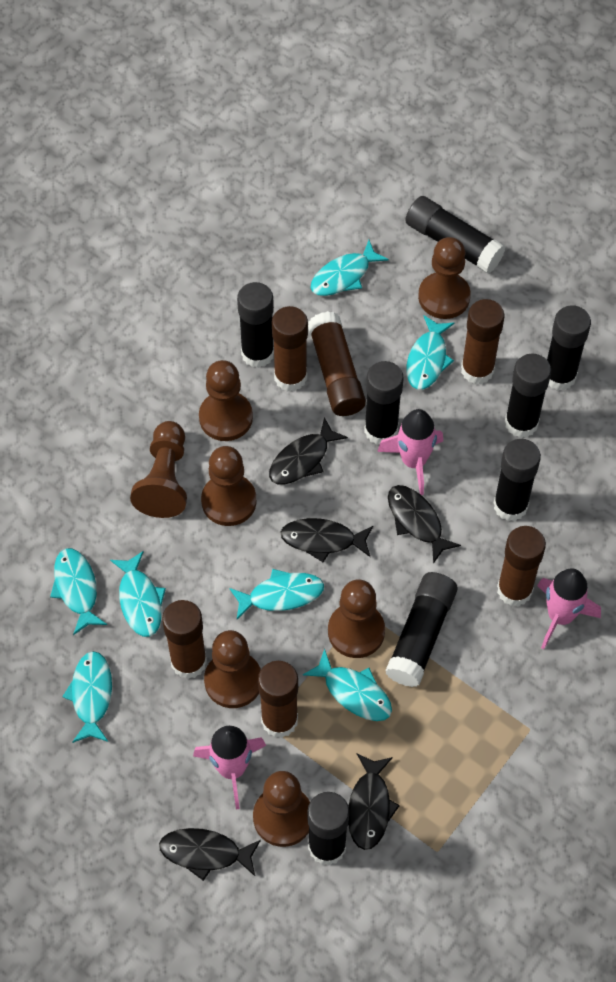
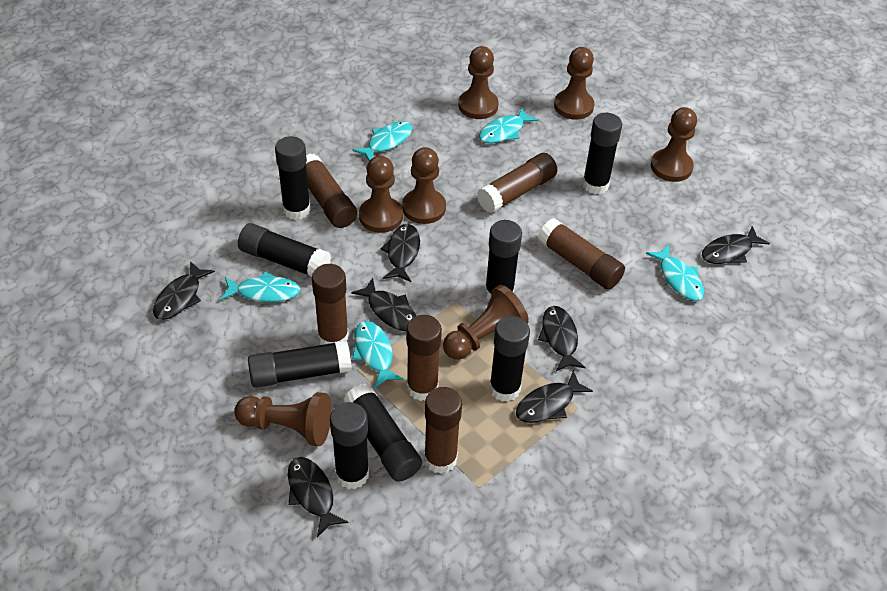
black fish: 5 -> 7
pink rocket: 3 -> 0
turquoise fish: 7 -> 5

